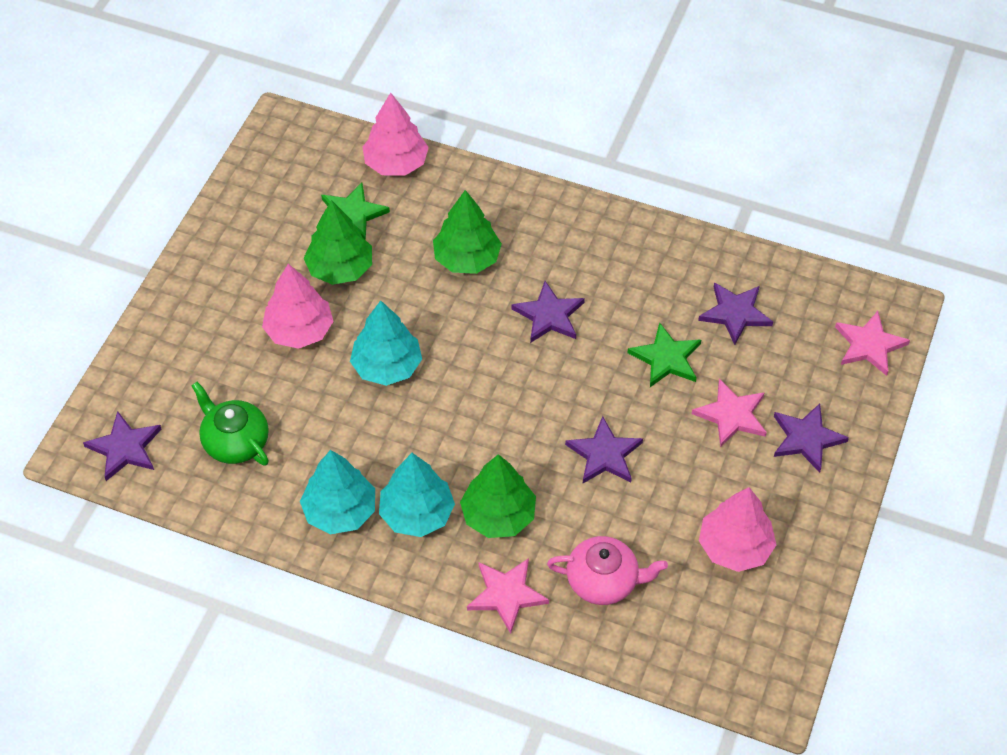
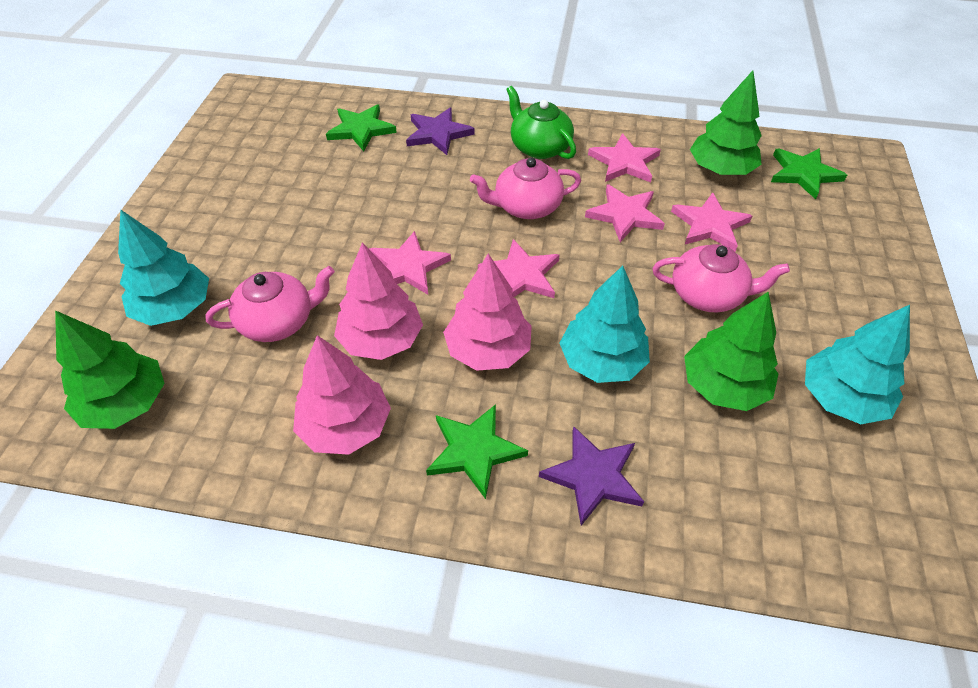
green star: 2 -> 3
pink star: 3 -> 5
pink teapot: 1 -> 3
purple star: 5 -> 2

